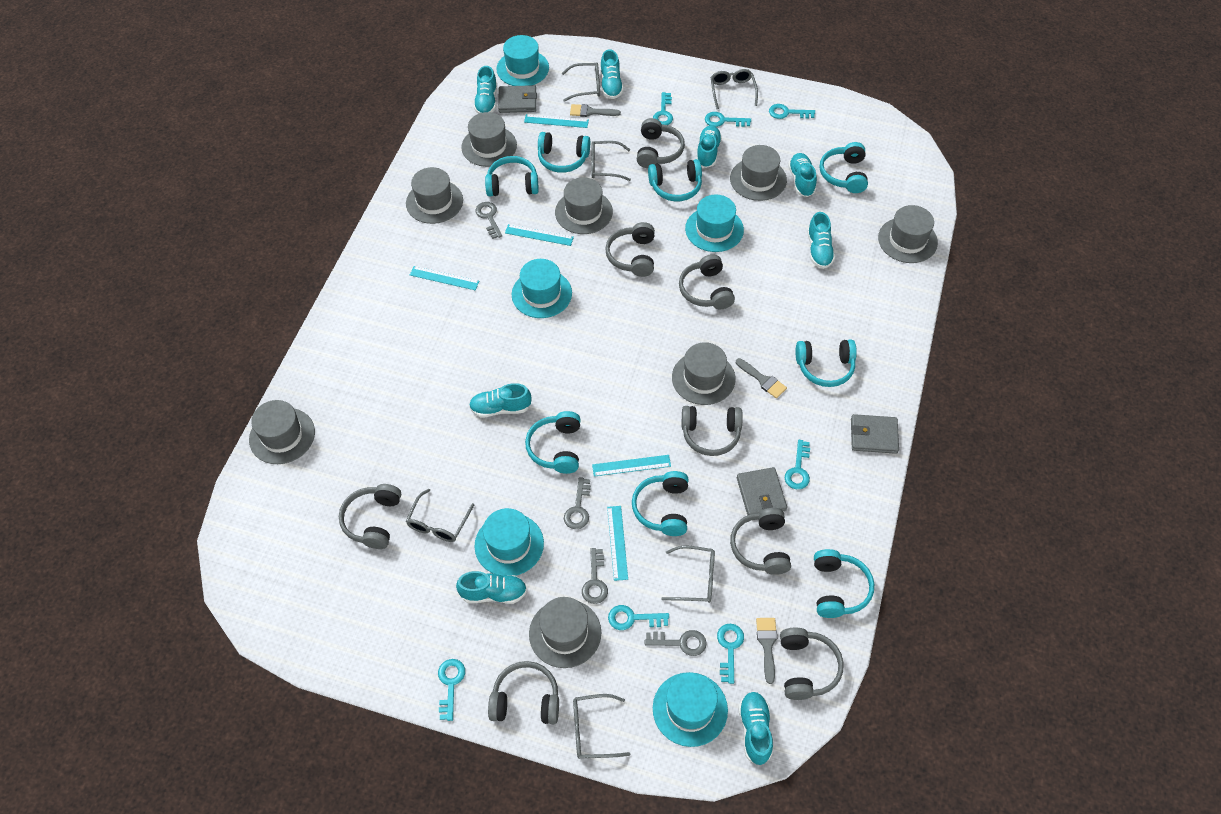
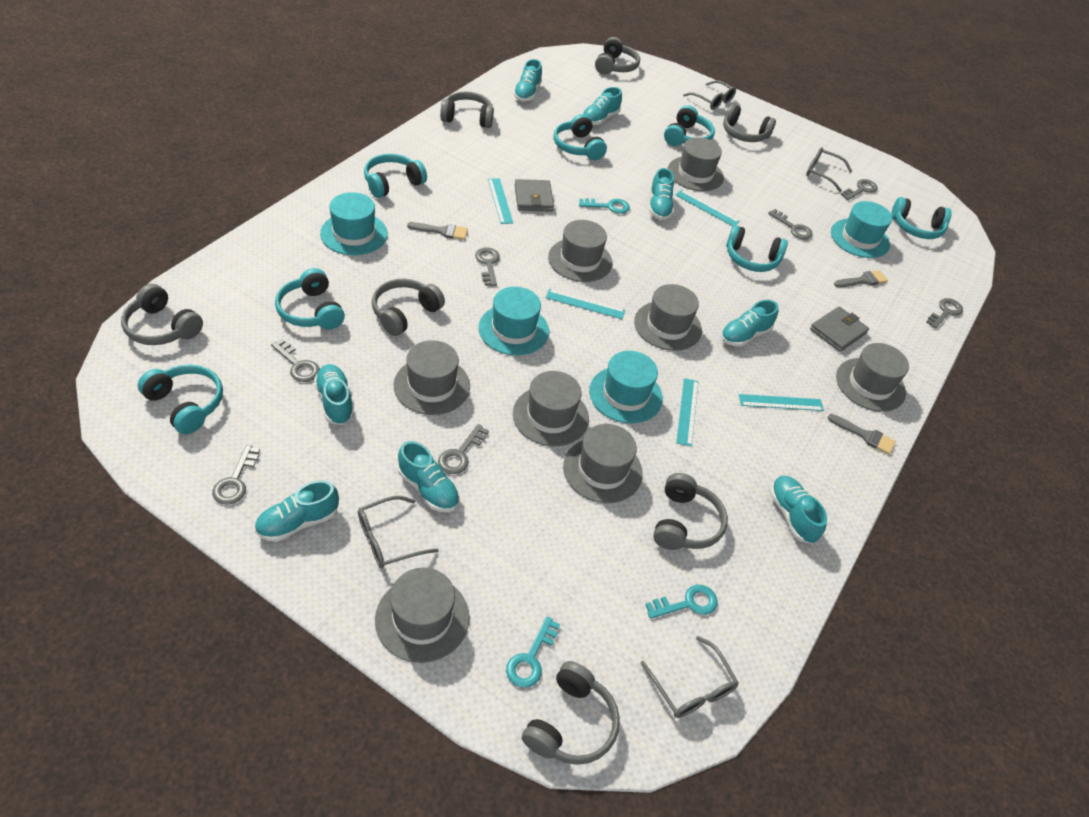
grey glasses: 6 -> 4
grey headphones: 8 -> 7
grey key: 4 -> 7
grey wallet: 3 -> 2
turquoise hat: 5 -> 4
turquoise headphones: 8 -> 7
turquoise key: 7 -> 3

